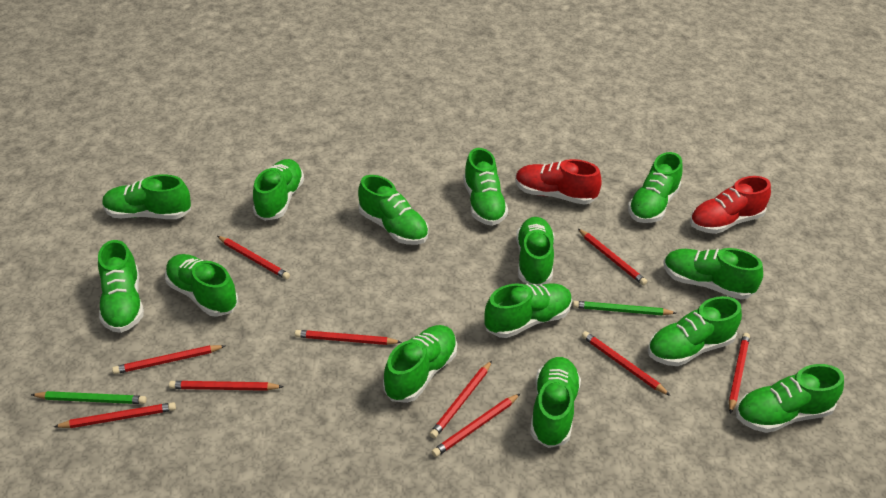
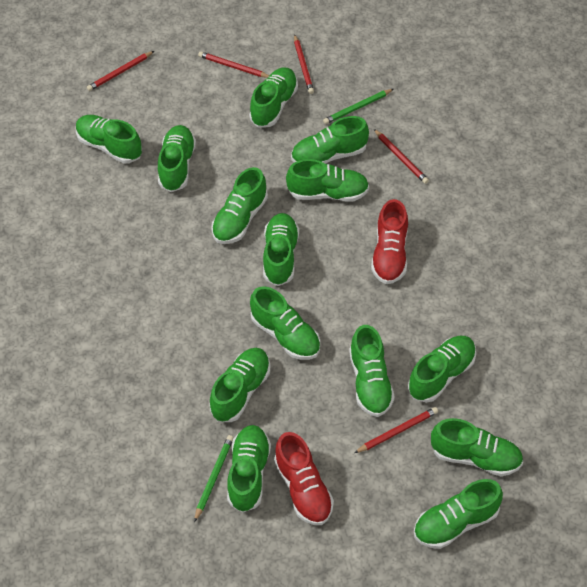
red pencil: 10 -> 5

